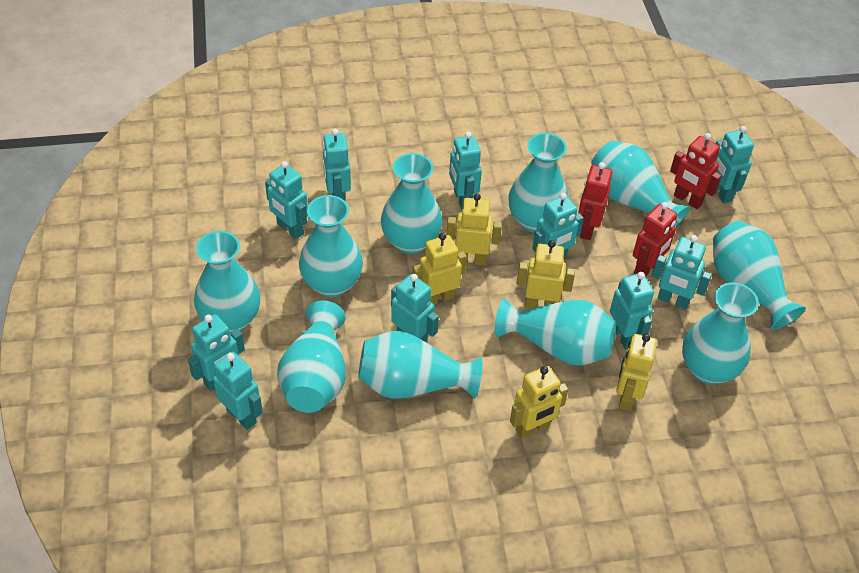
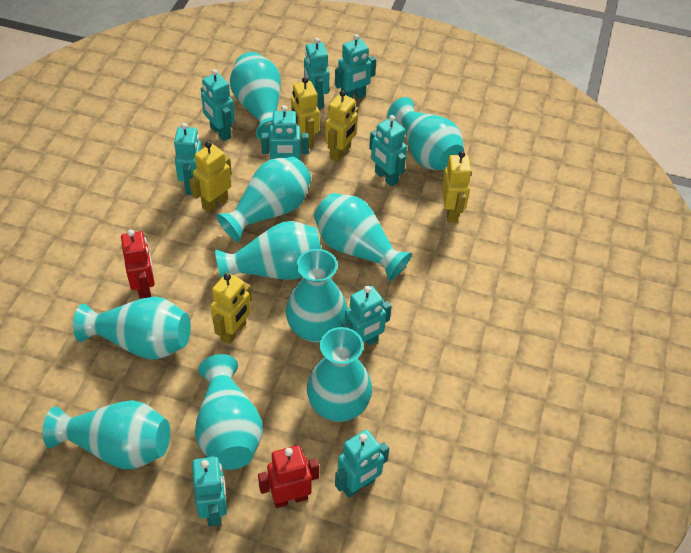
red robot: 3 -> 2
turquoise robot: 10 -> 9

